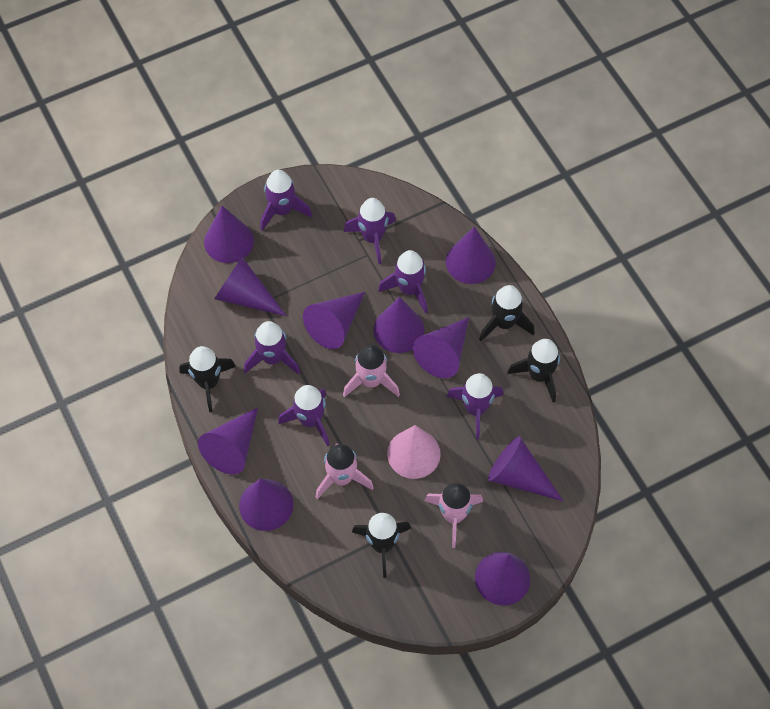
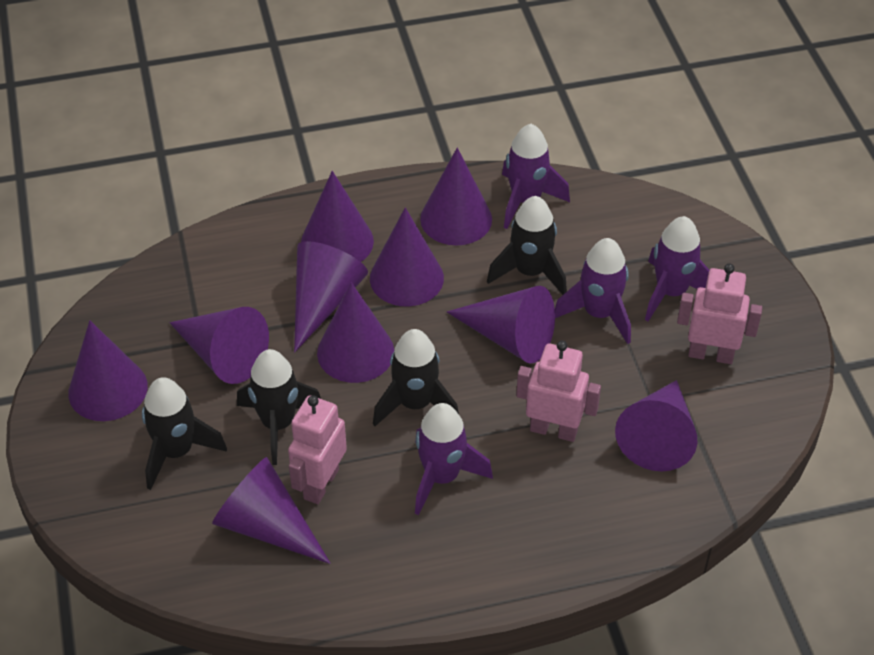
pink cone: 1 -> 0
pink robot: 0 -> 3
pink rocket: 3 -> 0
purple rocket: 6 -> 4

